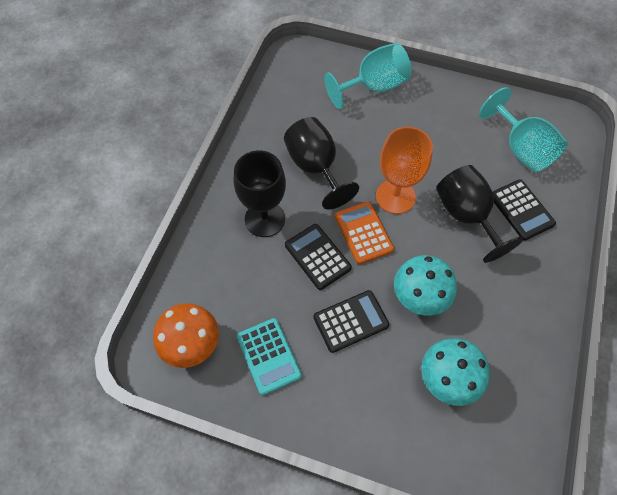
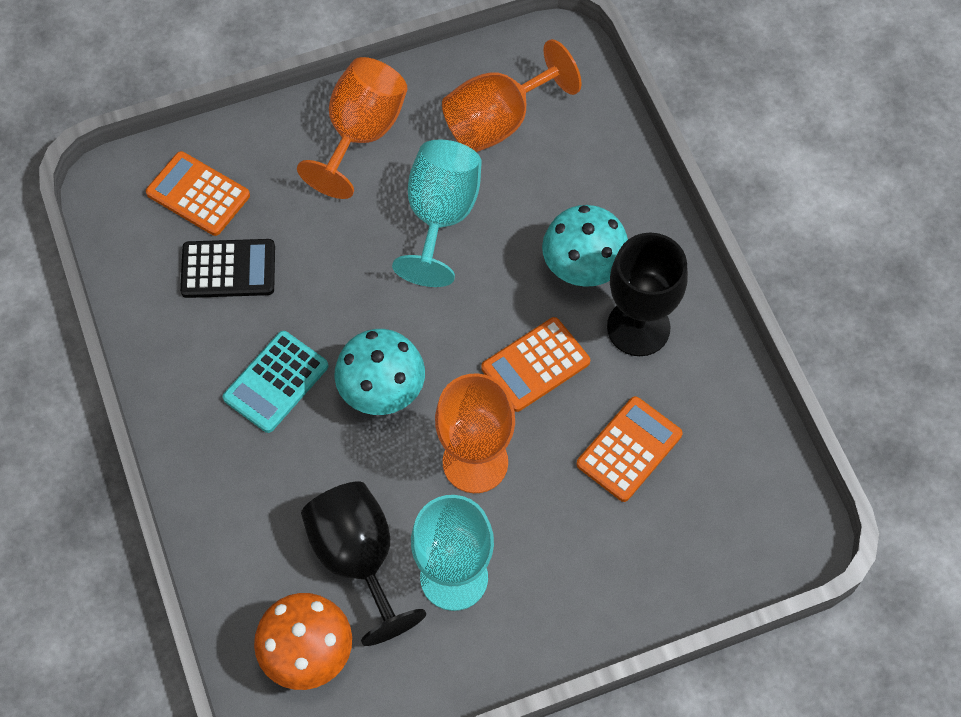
black calculator: 3 -> 1
black goblet: 3 -> 2
orange calculator: 1 -> 3
orange goblet: 1 -> 3

